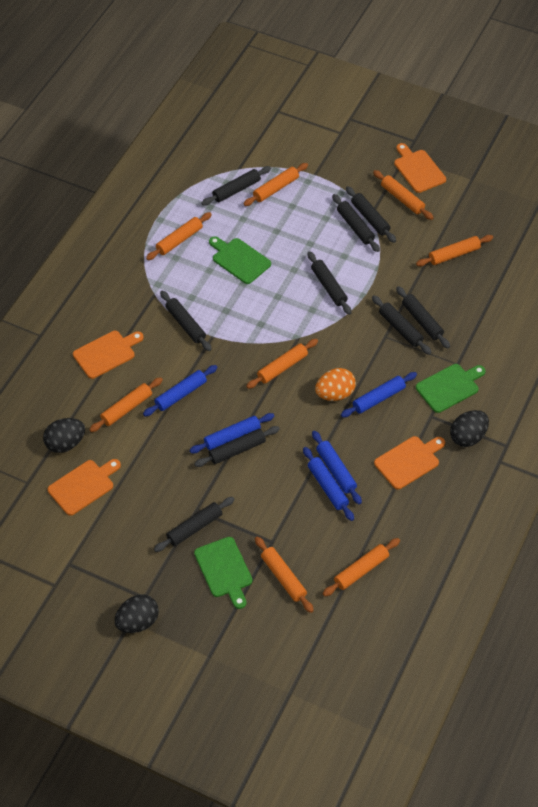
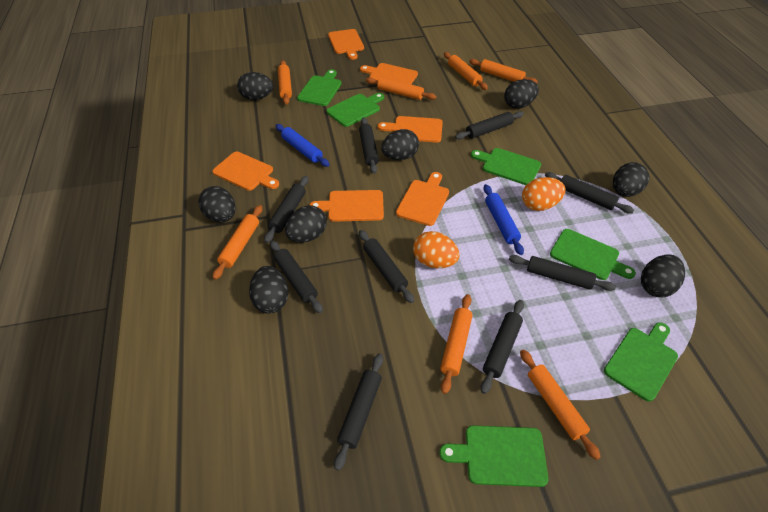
black egg: 3 -> 8
blue rolling pin: 5 -> 2
green cutting board: 3 -> 6
orange cutting board: 4 -> 6
orange egg: 1 -> 2
orange rolling pin: 8 -> 7

